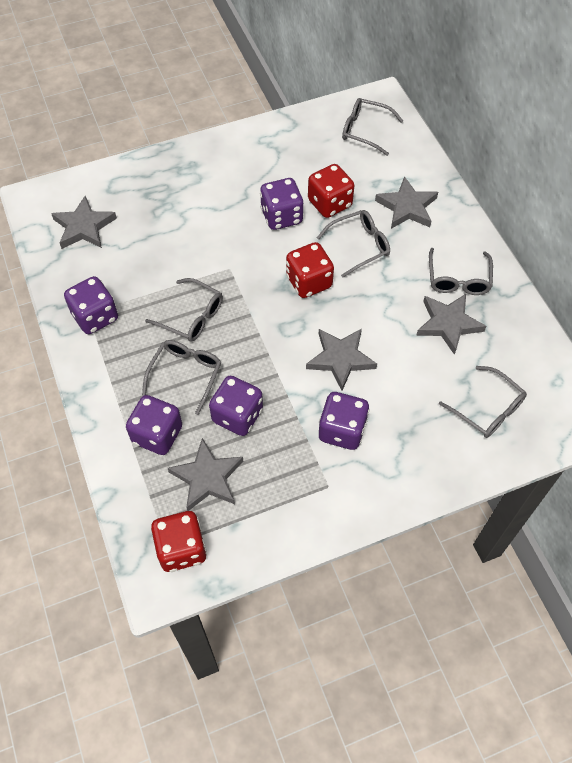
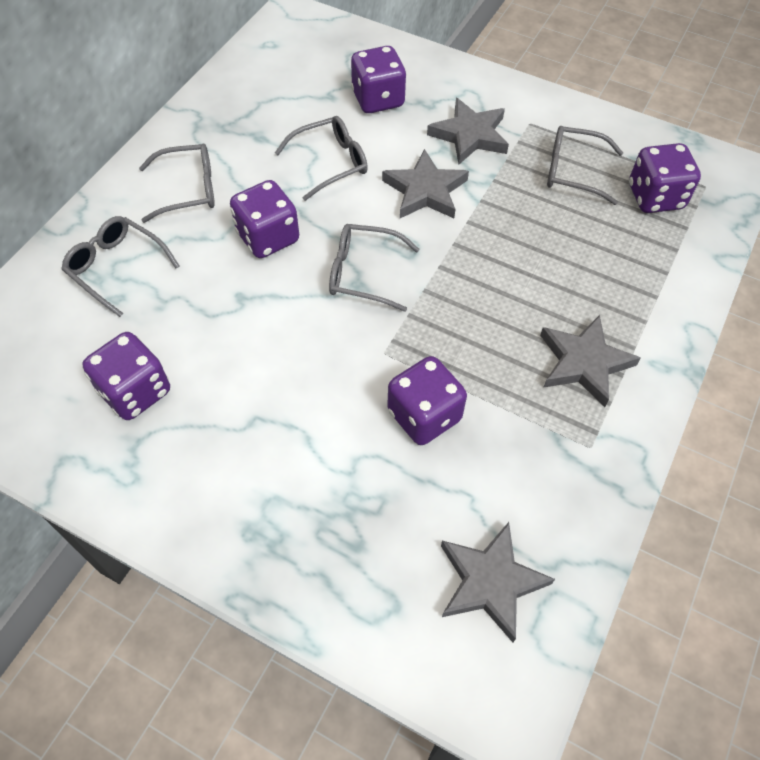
grey glasses: 6 -> 5
grey star: 5 -> 4
red dice: 3 -> 0

